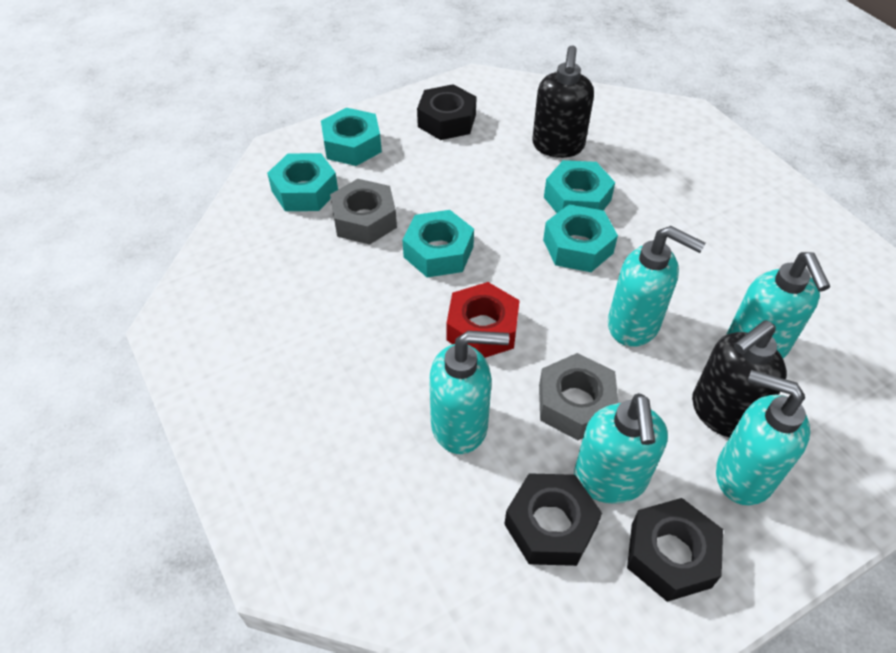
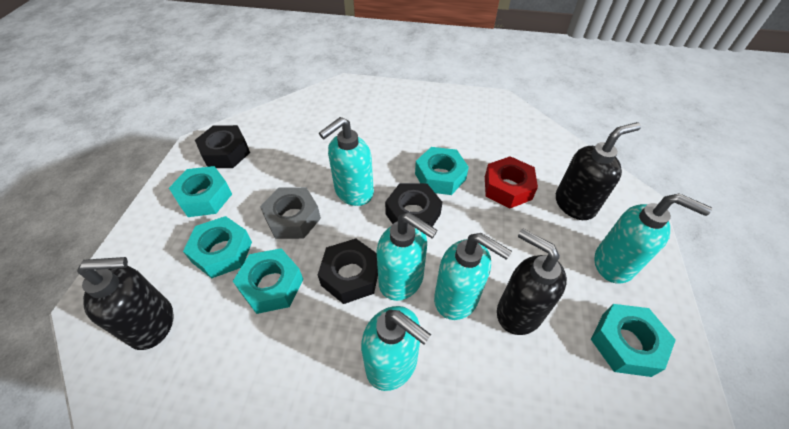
black soap dispenser: 2 -> 3
grey nut: 2 -> 1

